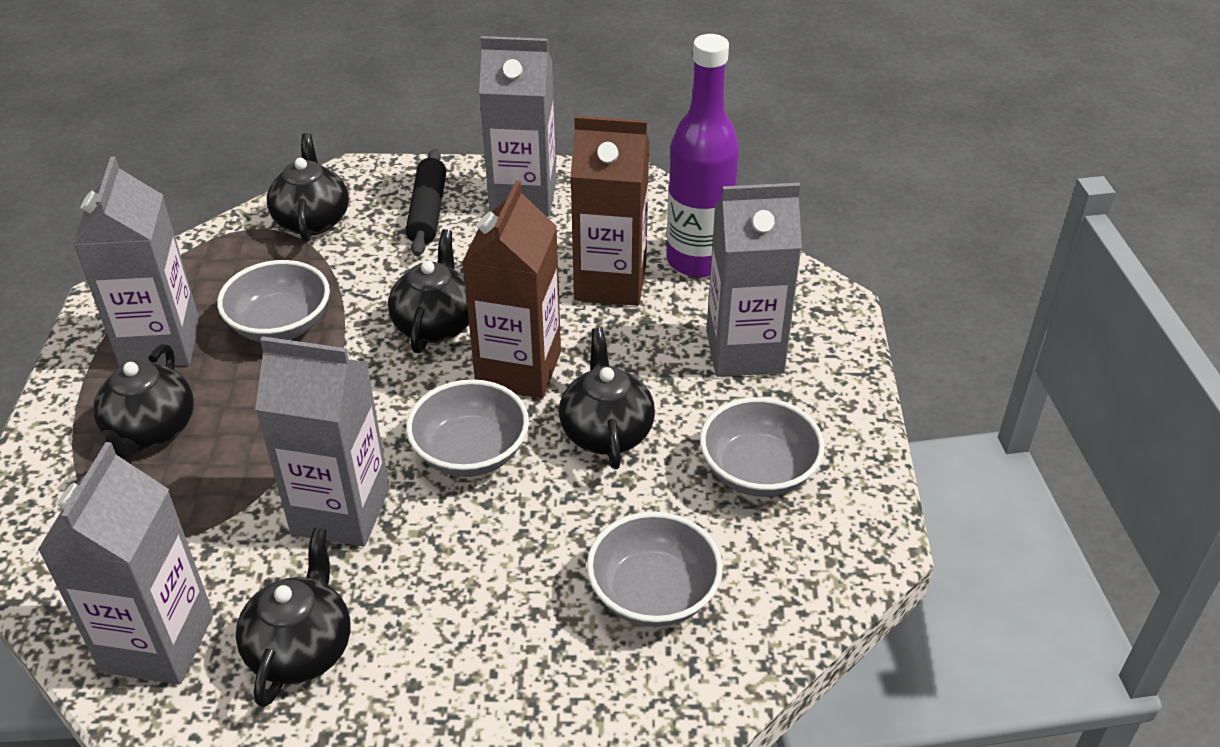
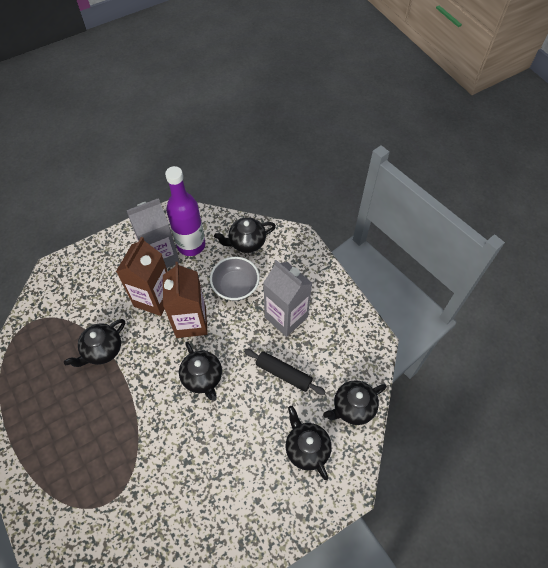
grey bowl: 4 -> 1
grey carton: 5 -> 2

